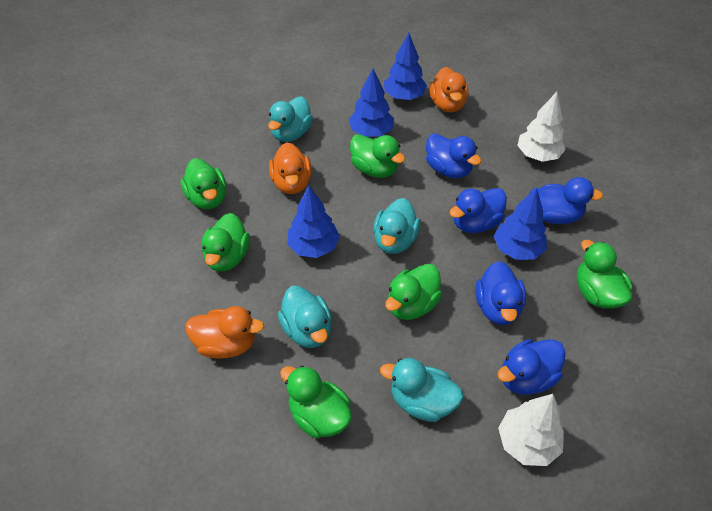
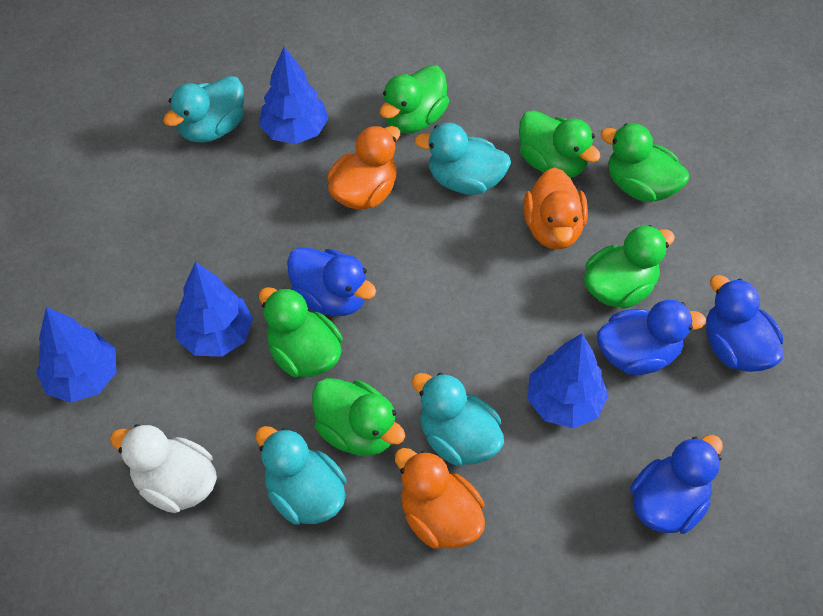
blue duck: 5 -> 4
white duck: 0 -> 1
white tree: 2 -> 0

